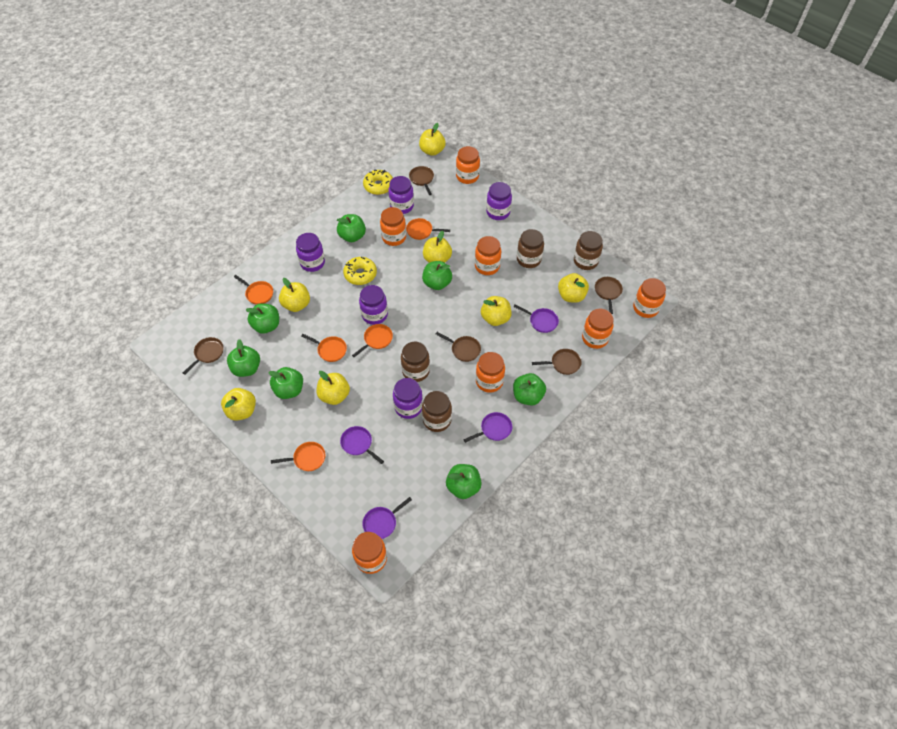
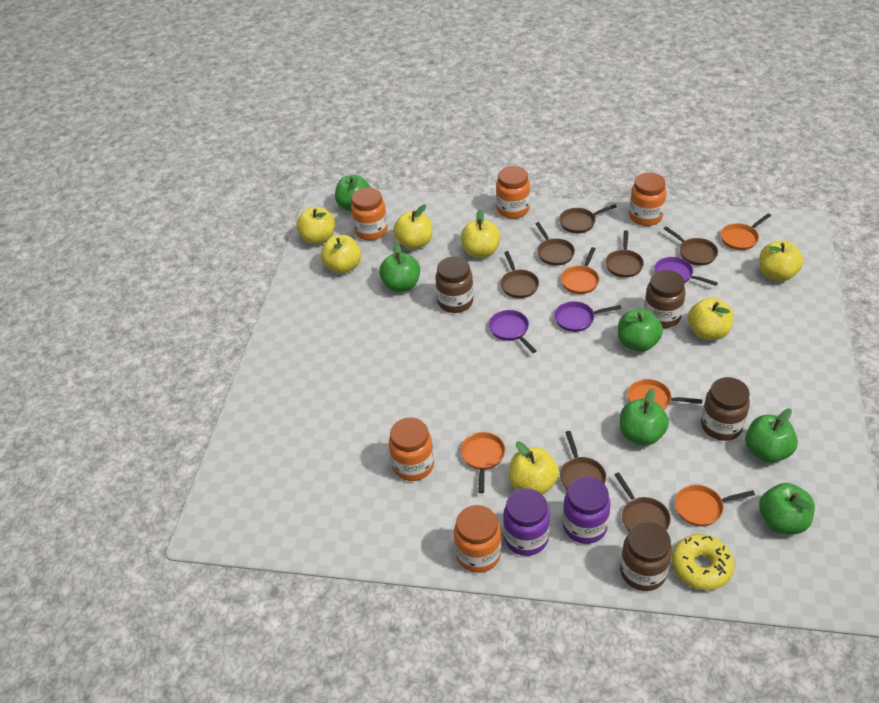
brown pan: 5 -> 7
green apple: 7 -> 6
orange jar: 7 -> 5
purple jar: 5 -> 2
purple pan: 4 -> 3
yellow donut: 2 -> 1

